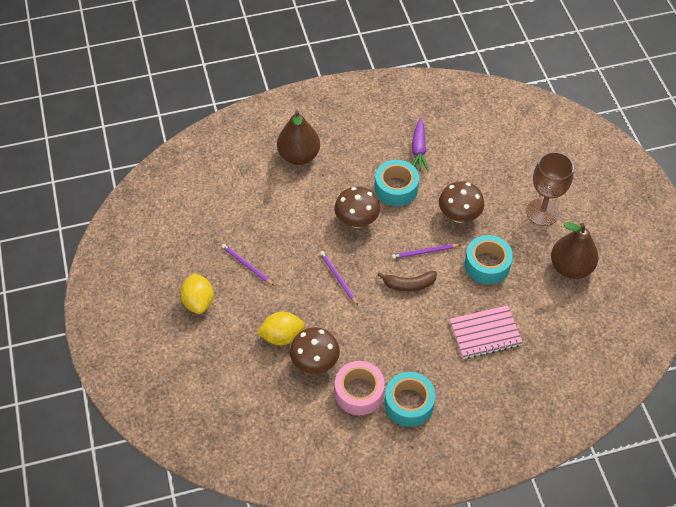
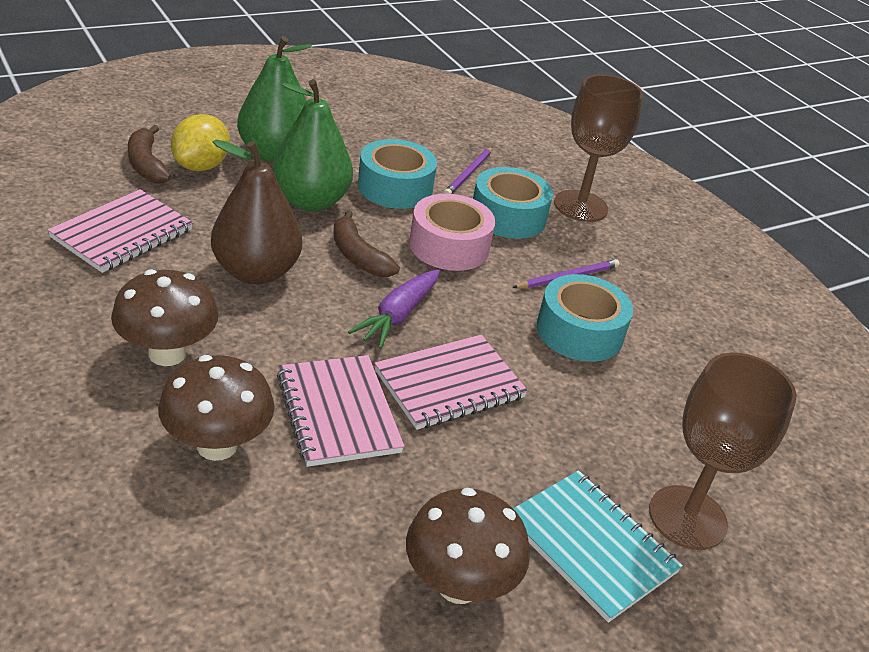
brown banana: 1 -> 2
brown goblet: 1 -> 2
brown pear: 2 -> 1
green pear: 0 -> 2
pink notebook: 1 -> 3
purple pencil: 3 -> 2
turquoise notebook: 0 -> 1
yellow lemon: 2 -> 1

